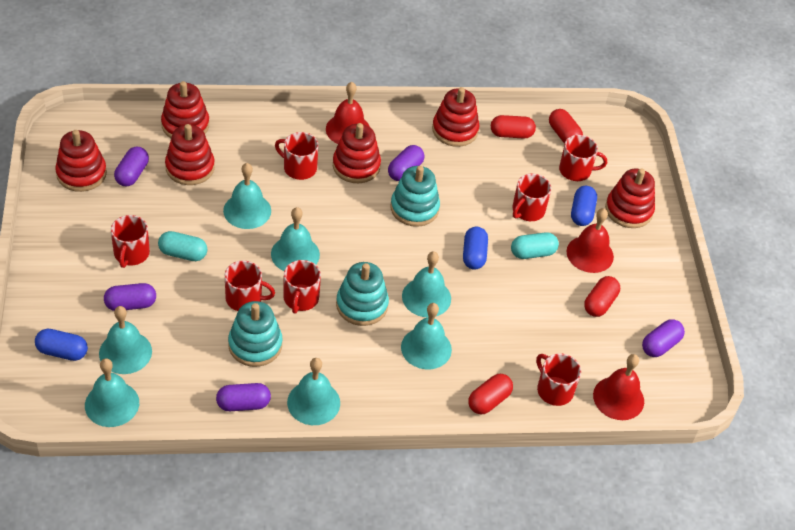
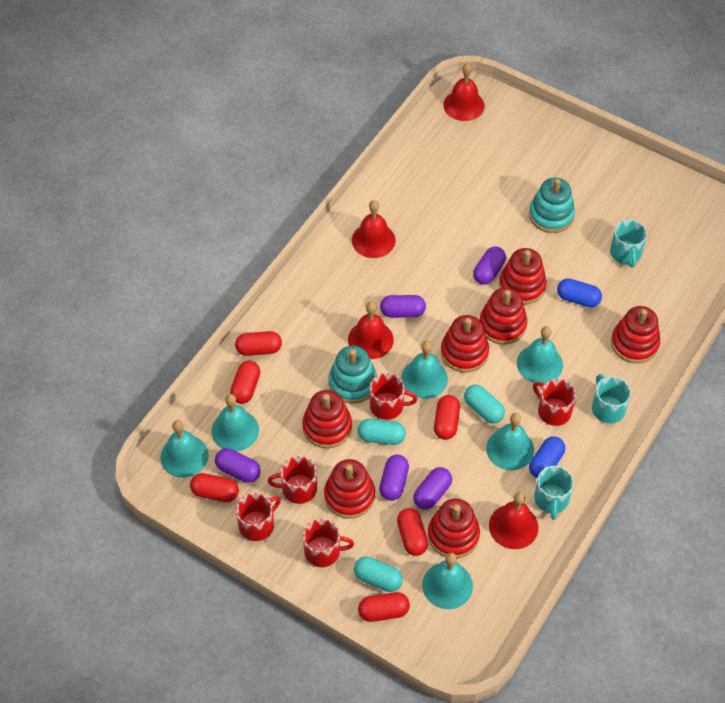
blue capsule: 3 -> 2
red bell: 3 -> 4
red capsule: 4 -> 6
red mug: 7 -> 5
red stacking toy: 6 -> 7
turquoise bell: 7 -> 6
turquoise capsule: 2 -> 3
turquoise mug: 0 -> 3
turquoise stacking toy: 3 -> 2

